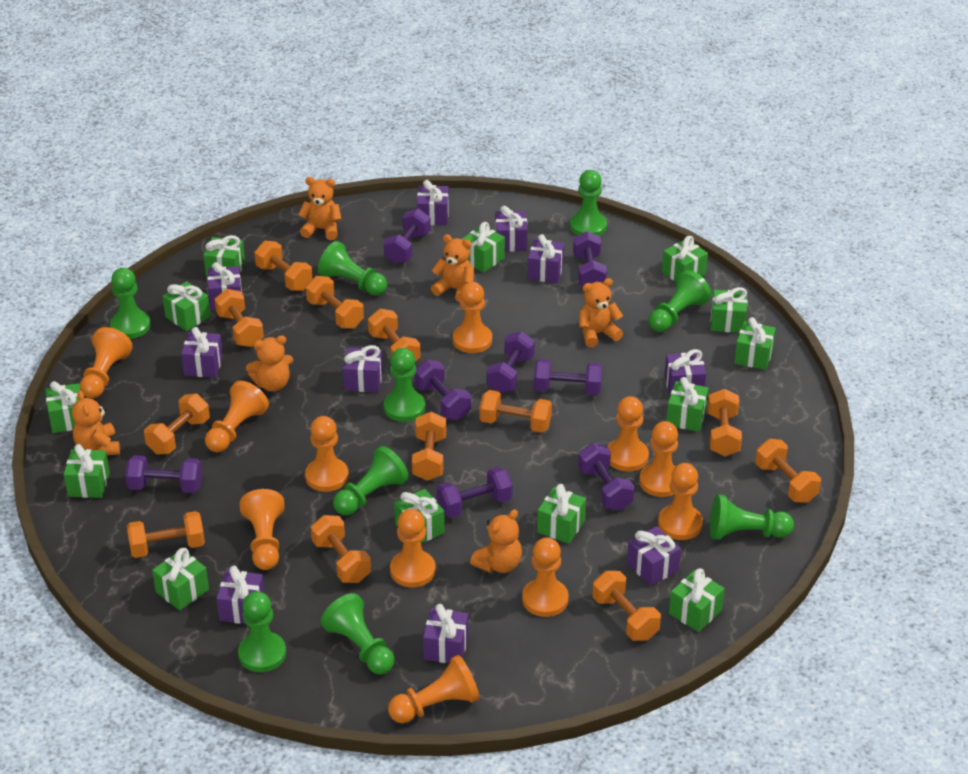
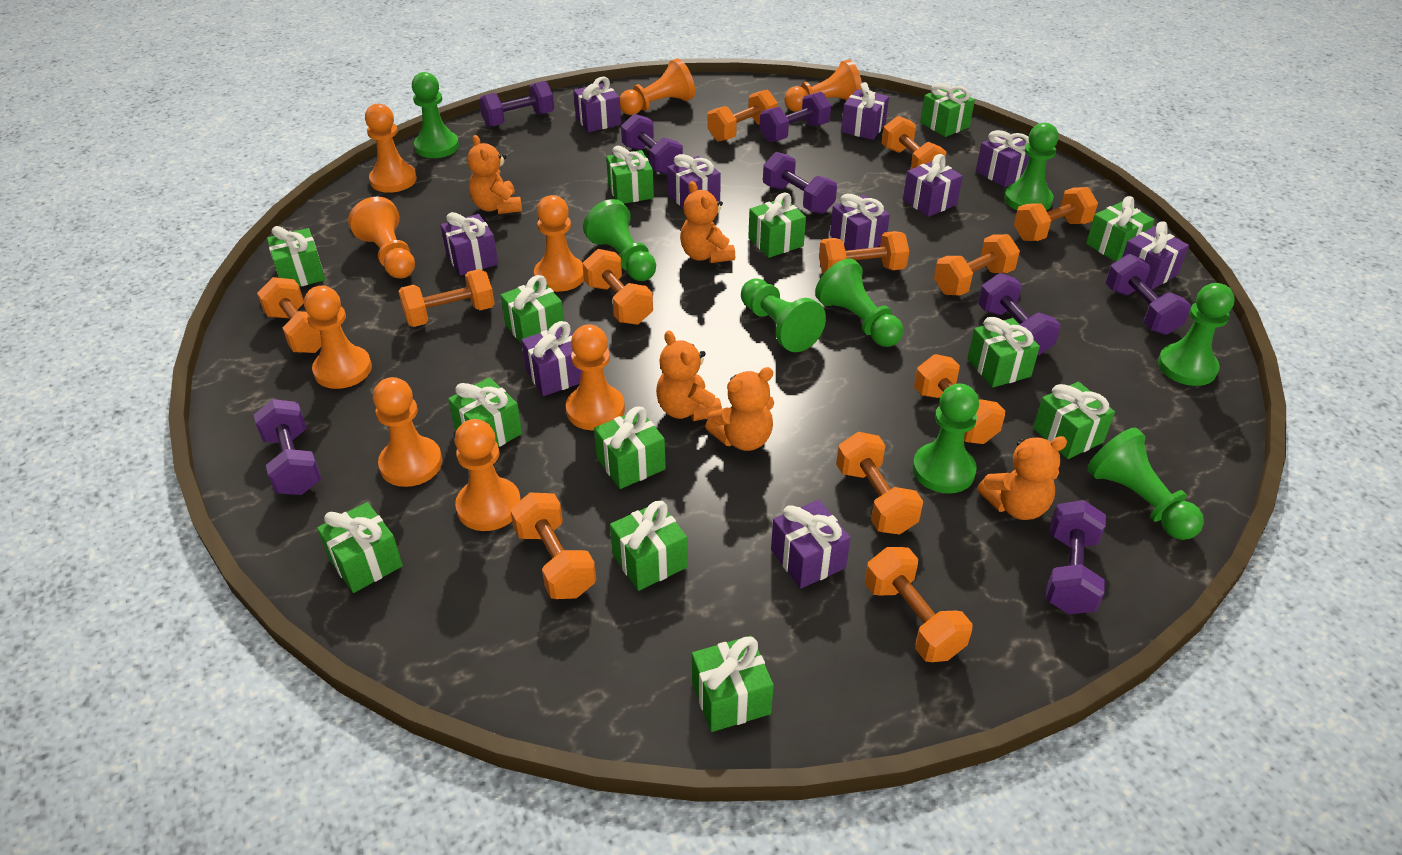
green pawn: 9 -> 8
orange pawn: 11 -> 9
orange teddy bear: 6 -> 5

